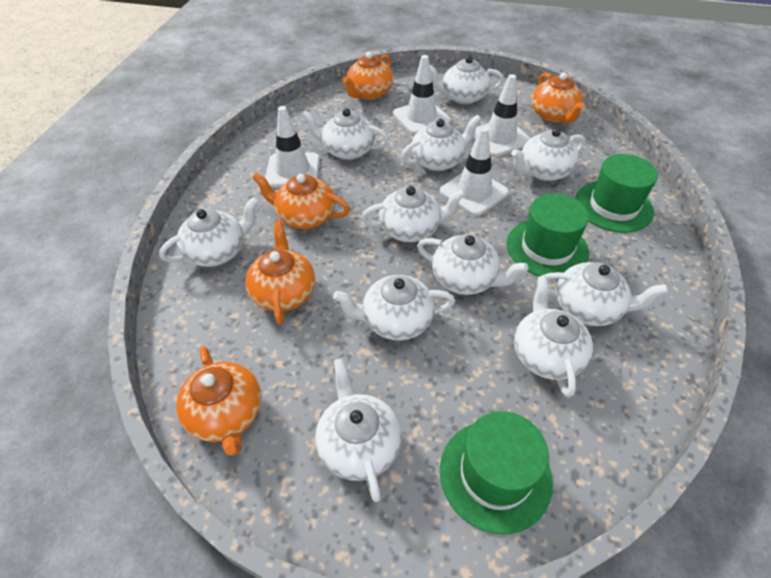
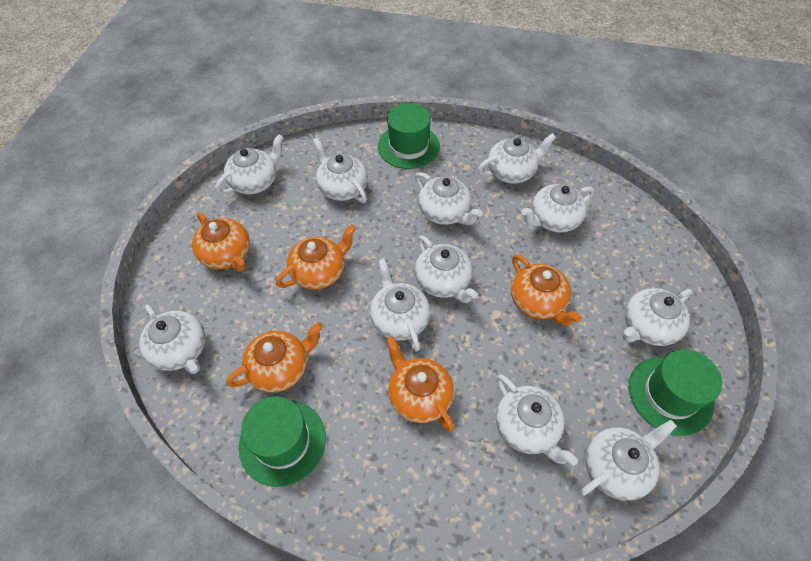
white traffic cone: 4 -> 0

